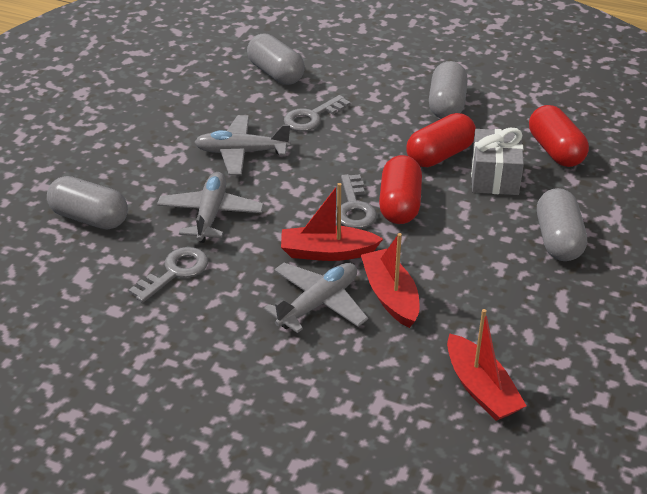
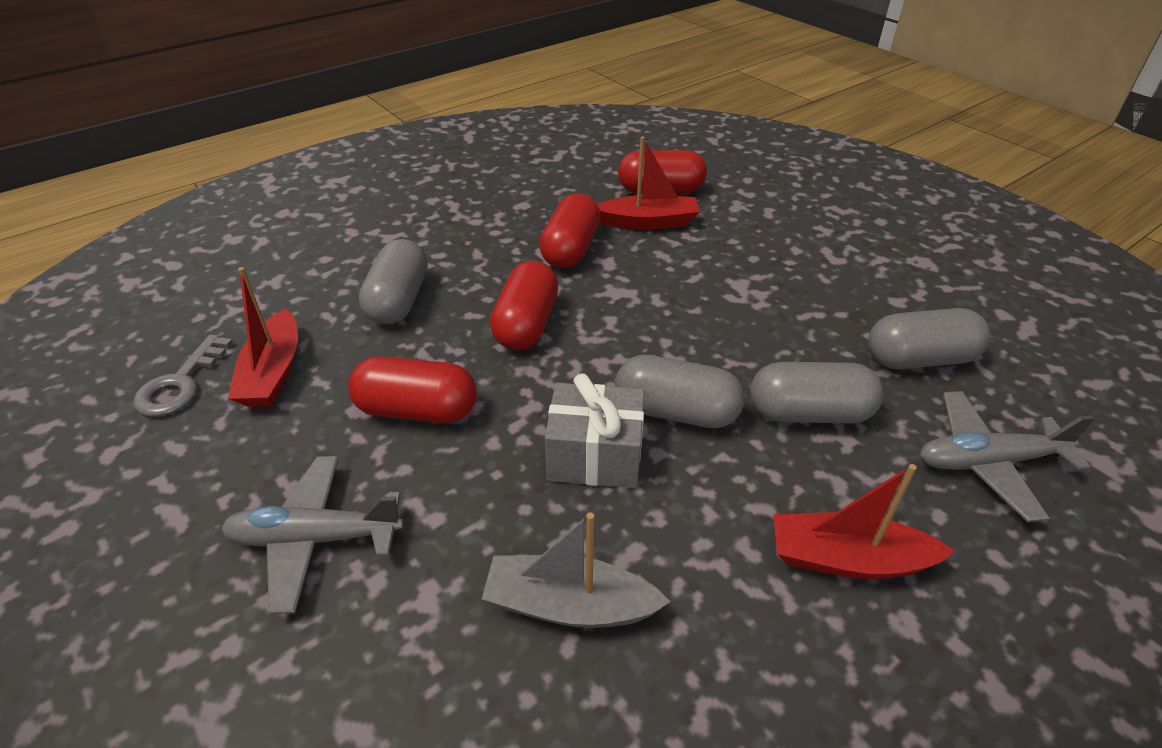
grey boat: 0 -> 1
grey key: 3 -> 1
grey plane: 3 -> 2
red capsule: 3 -> 4

